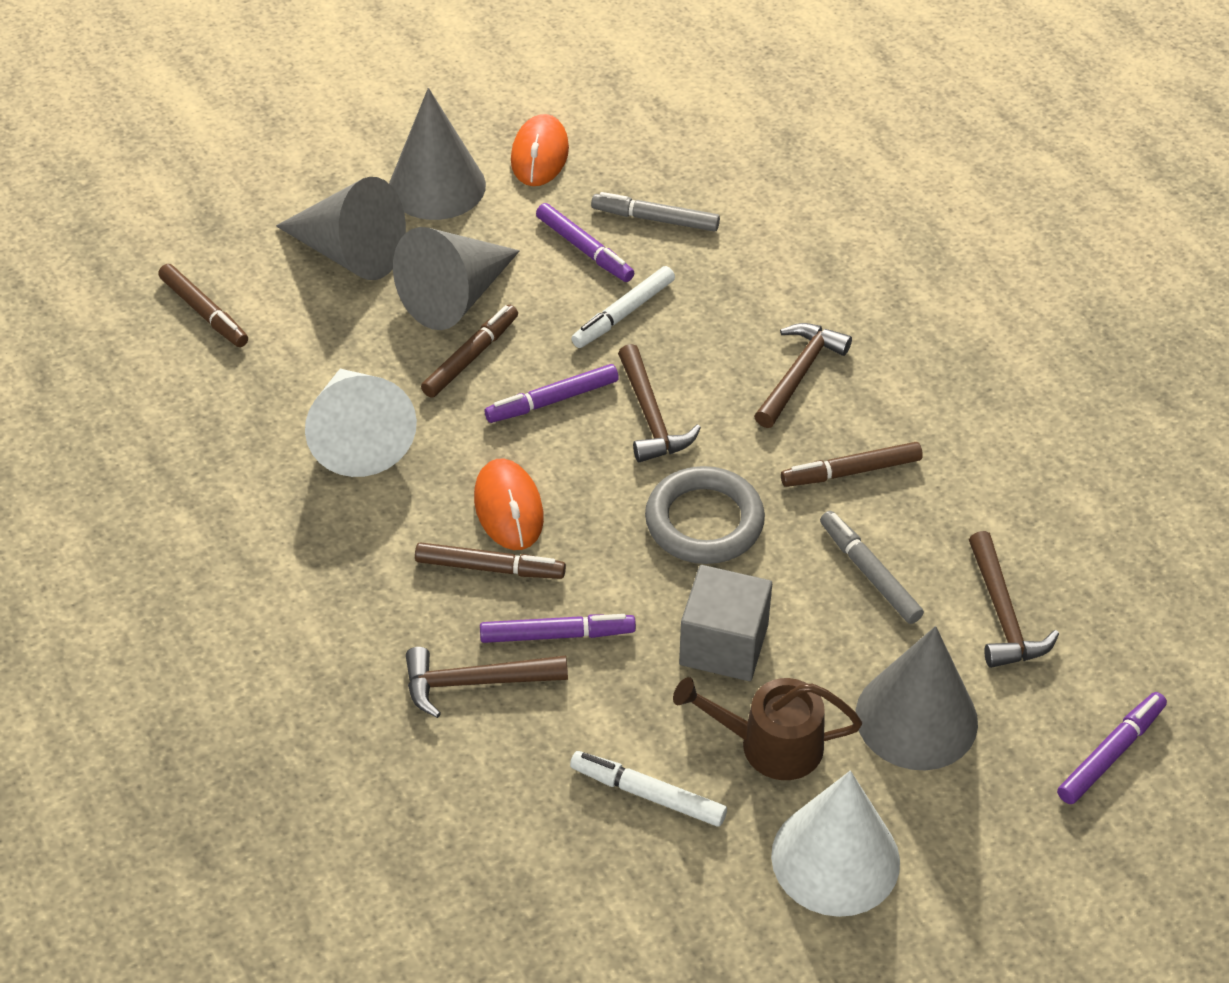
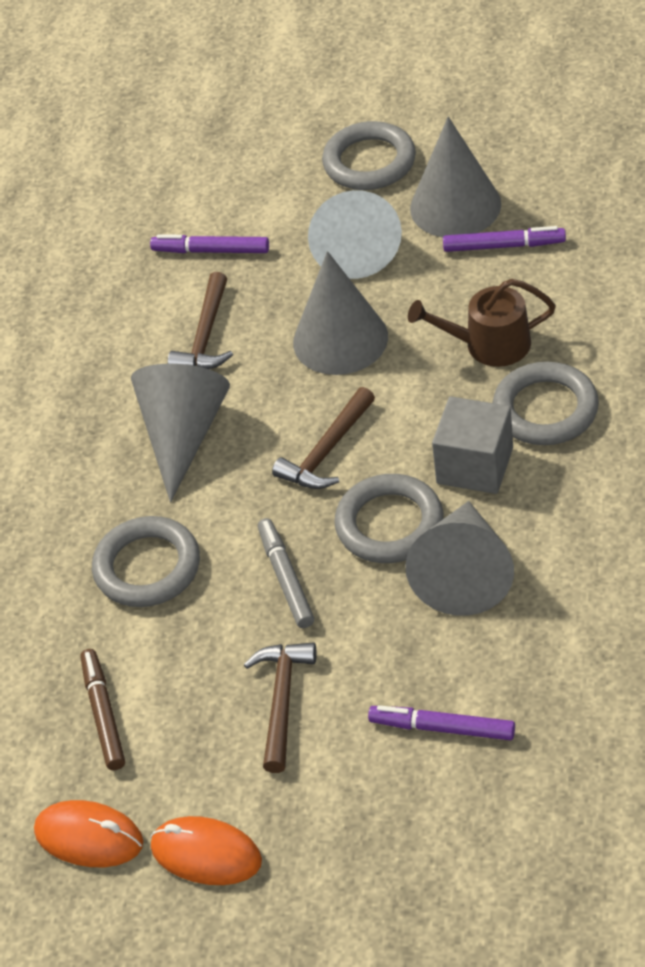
brown hammer: 4 -> 3
brown marker: 4 -> 1
grey marker: 2 -> 1
grey ring: 1 -> 4
purple marker: 4 -> 3
white cone: 2 -> 1
white marker: 2 -> 0

